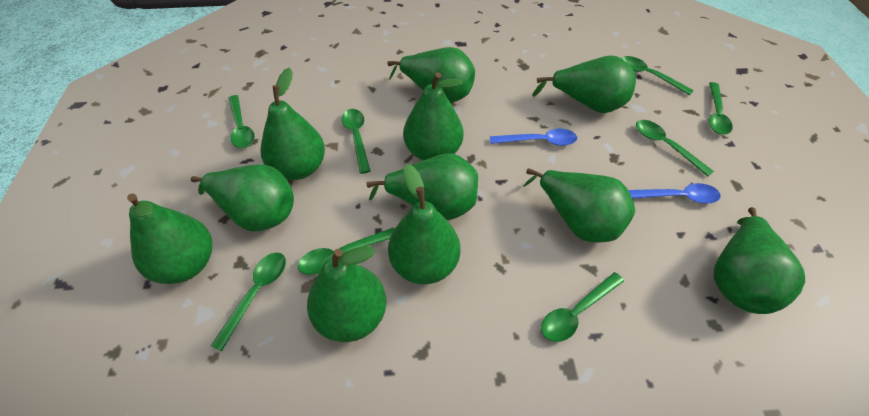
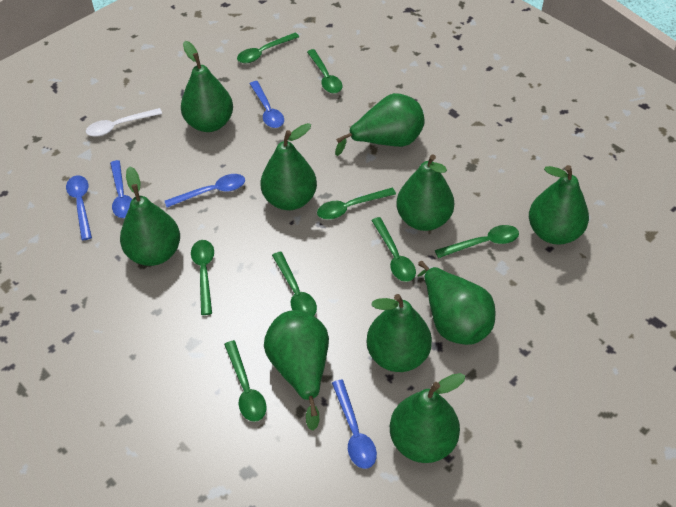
blue spoon: 2 -> 5
green pear: 11 -> 10
white spoon: 0 -> 1

